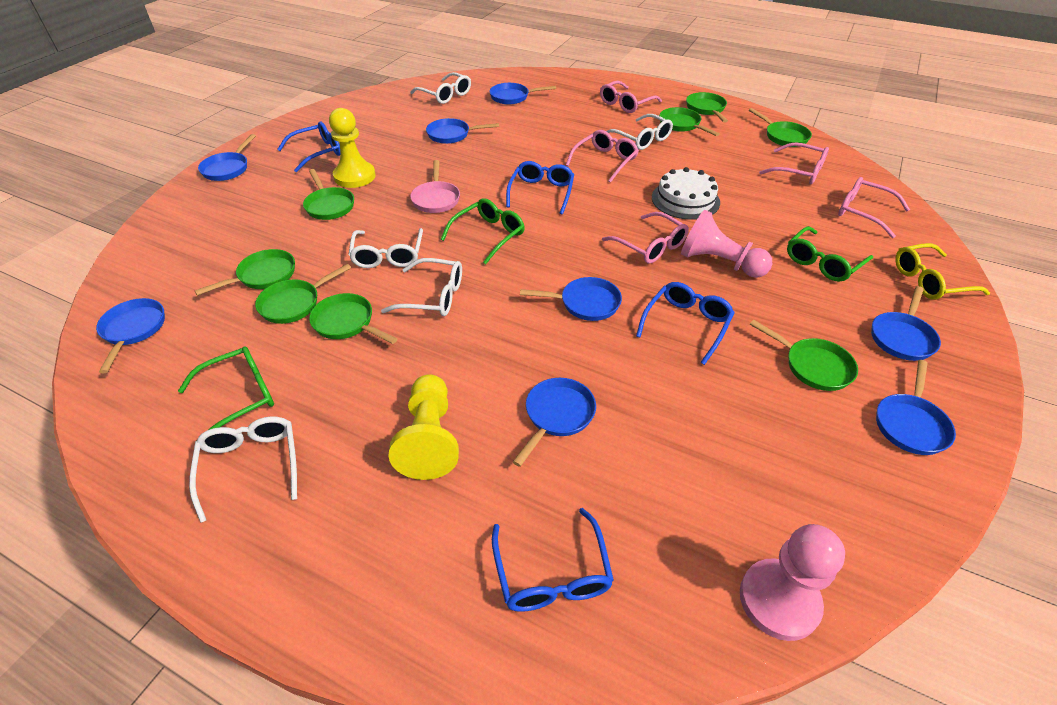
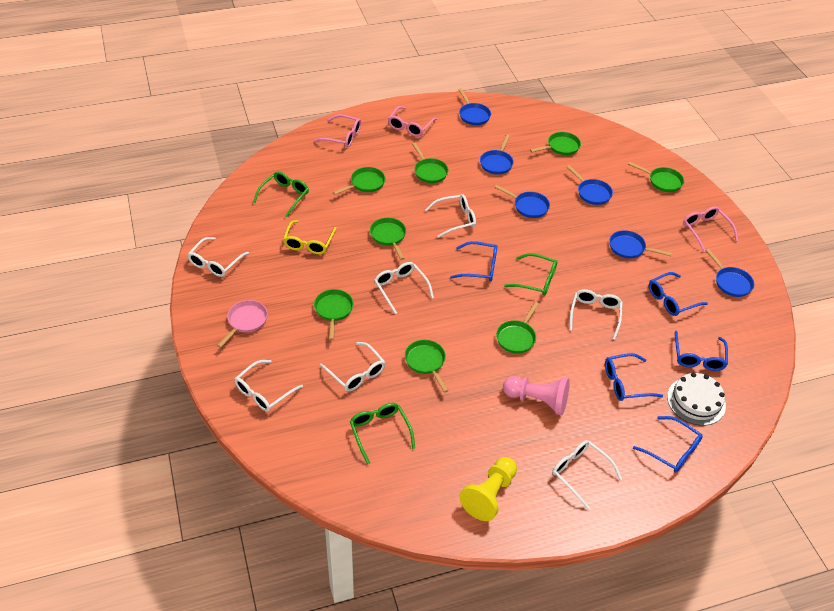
blue glasses: 4 -> 5
blue pan: 8 -> 6
pink glasses: 5 -> 3
pink pawn: 2 -> 1
white glasses: 5 -> 7
yellow pawn: 2 -> 1

